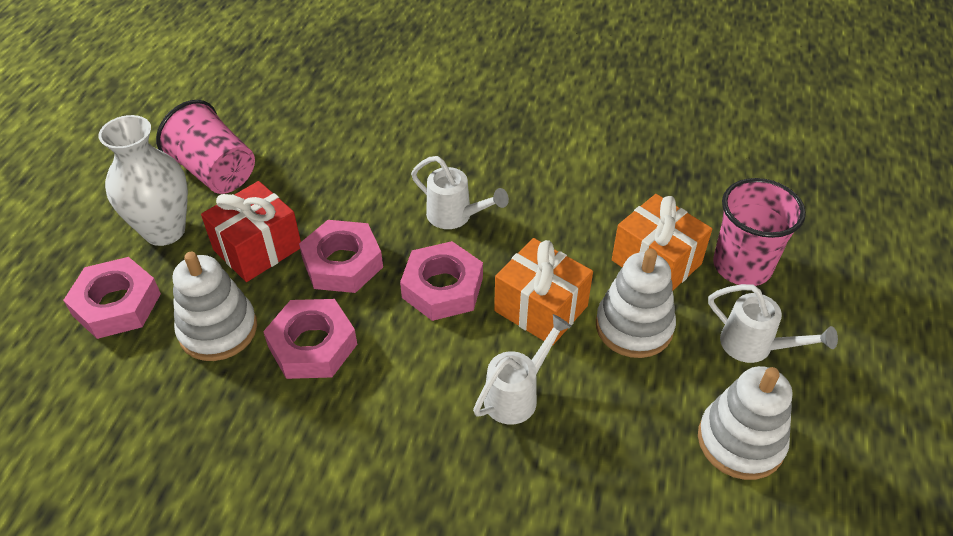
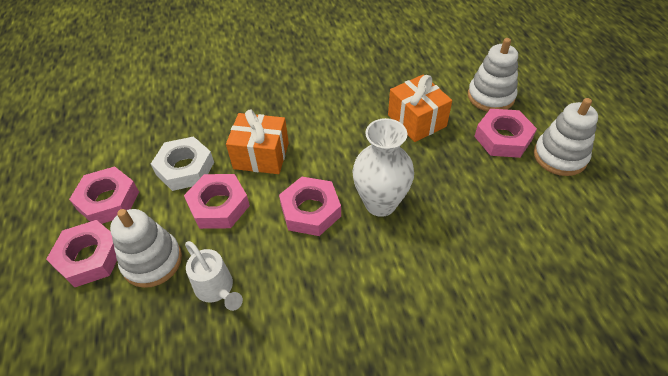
pink cup: 2 -> 0
pink nut: 4 -> 5
red gift: 1 -> 0
white nut: 0 -> 1
white watering can: 3 -> 1

